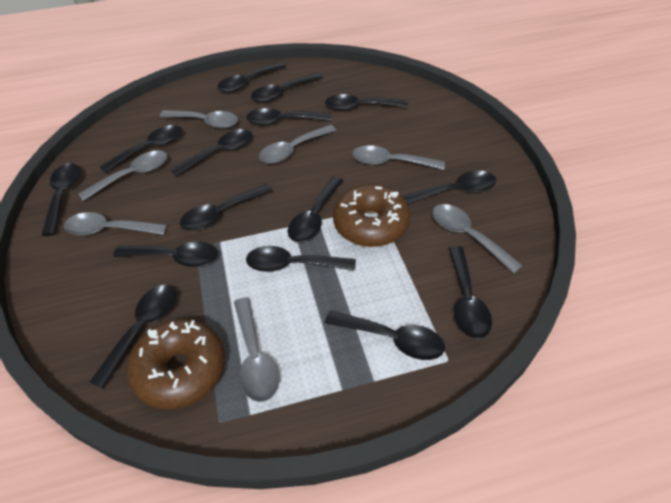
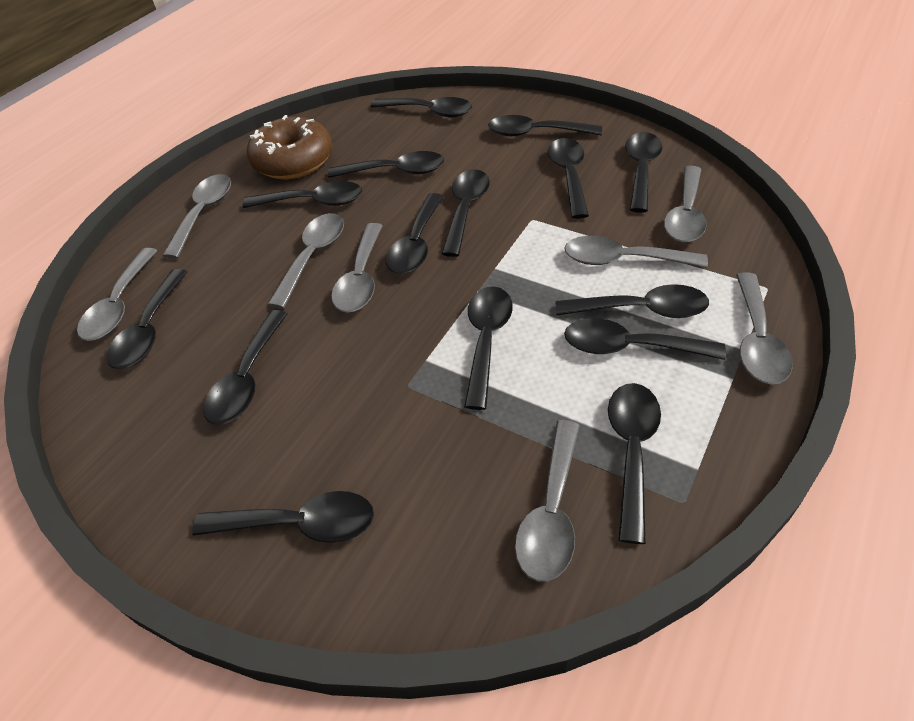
brown donut: 2 -> 1
grey spoon: 7 -> 8

